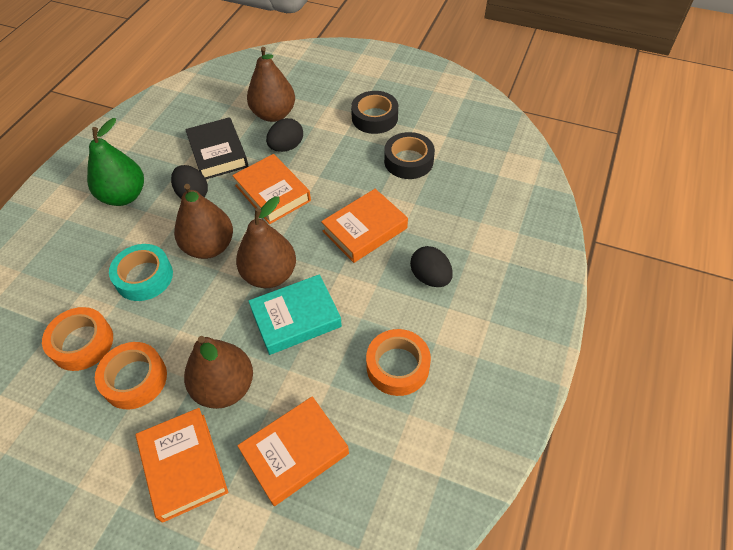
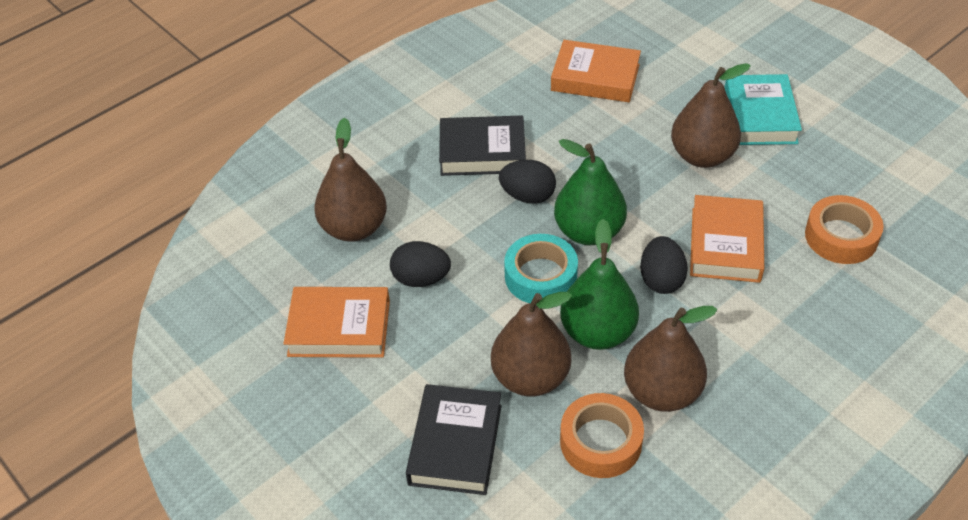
black book: 1 -> 2
black tape: 2 -> 0
green pear: 1 -> 2
orange book: 4 -> 3
orange tape: 3 -> 2

